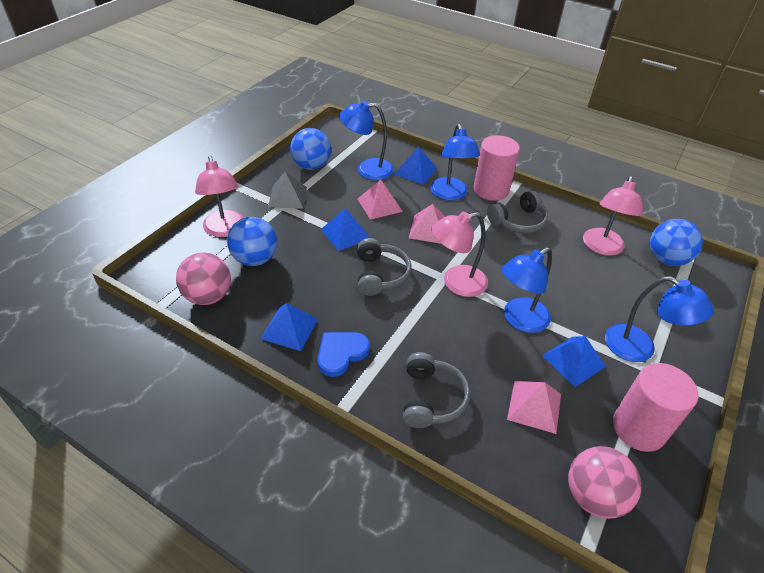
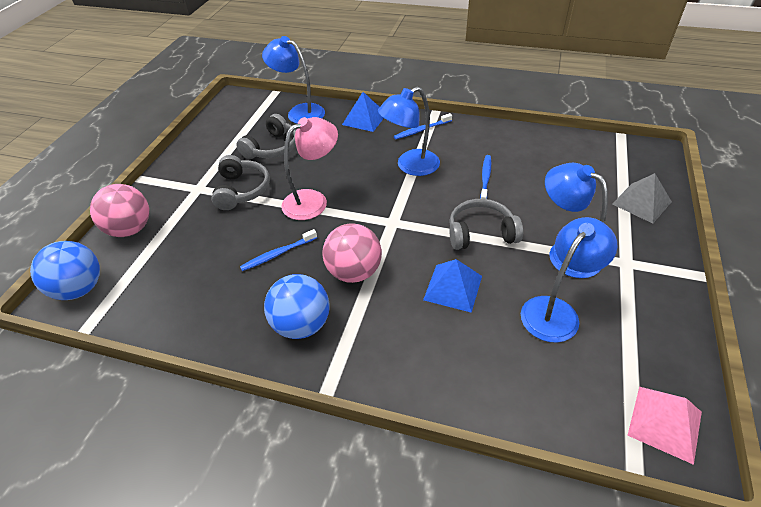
blue ball: 3 -> 2
blue heart: 1 -> 0
blue pyramid: 4 -> 2
blue toothbrush: 0 -> 3
pink cylinder: 2 -> 0
pink lamp: 3 -> 1
pink pyramid: 3 -> 1

